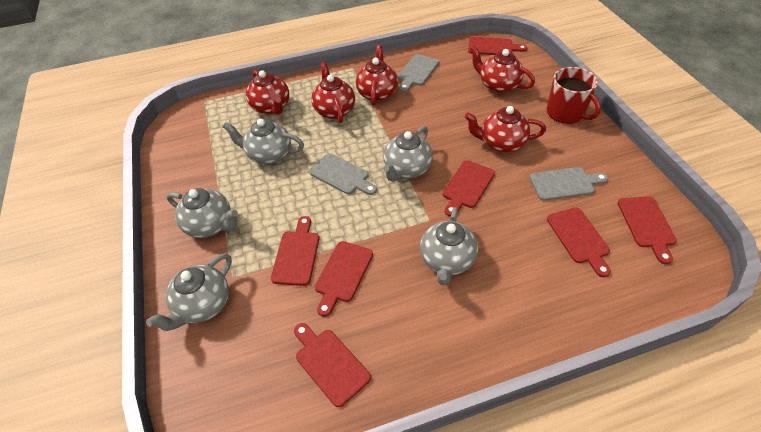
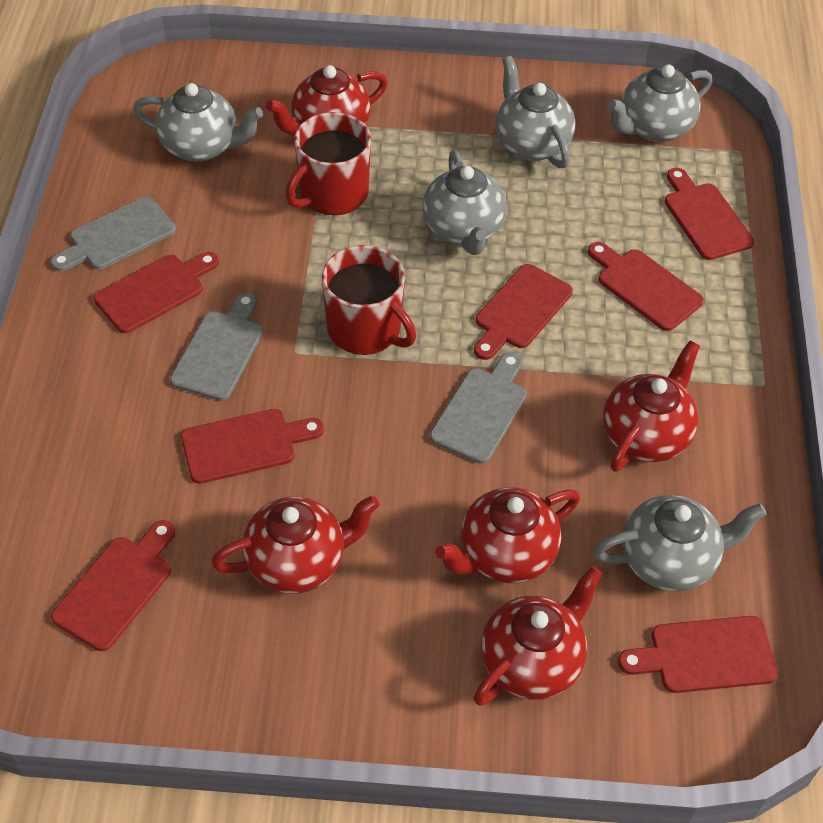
red mug: 1 -> 2

